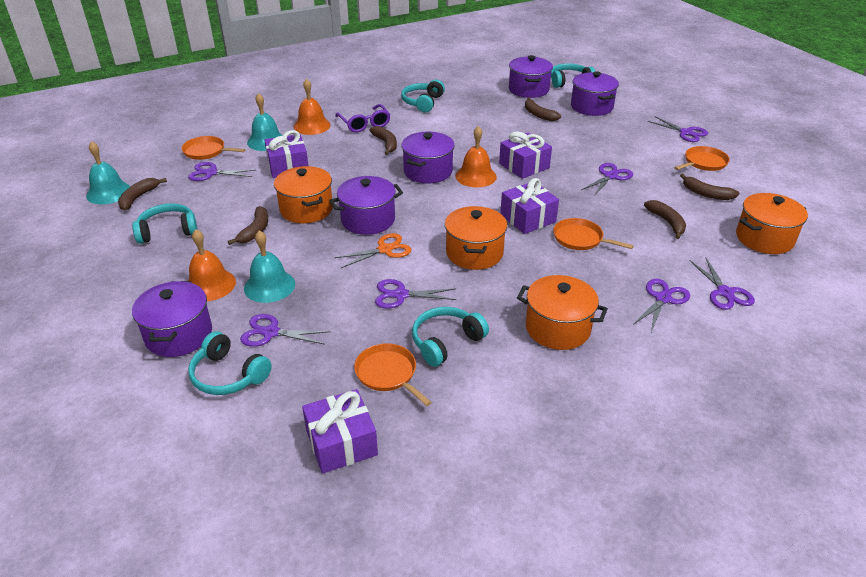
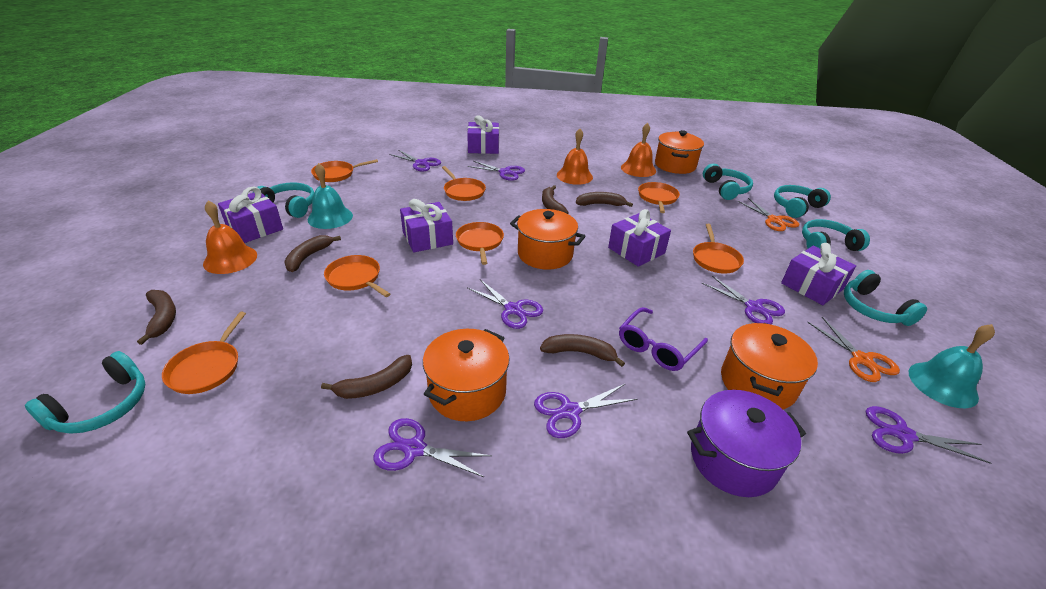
orange pan: 4 -> 7
orange scissors: 1 -> 2
purple gift: 4 -> 5
purple pot: 5 -> 1
turquoise bell: 3 -> 2
turquoise headphones: 5 -> 6

